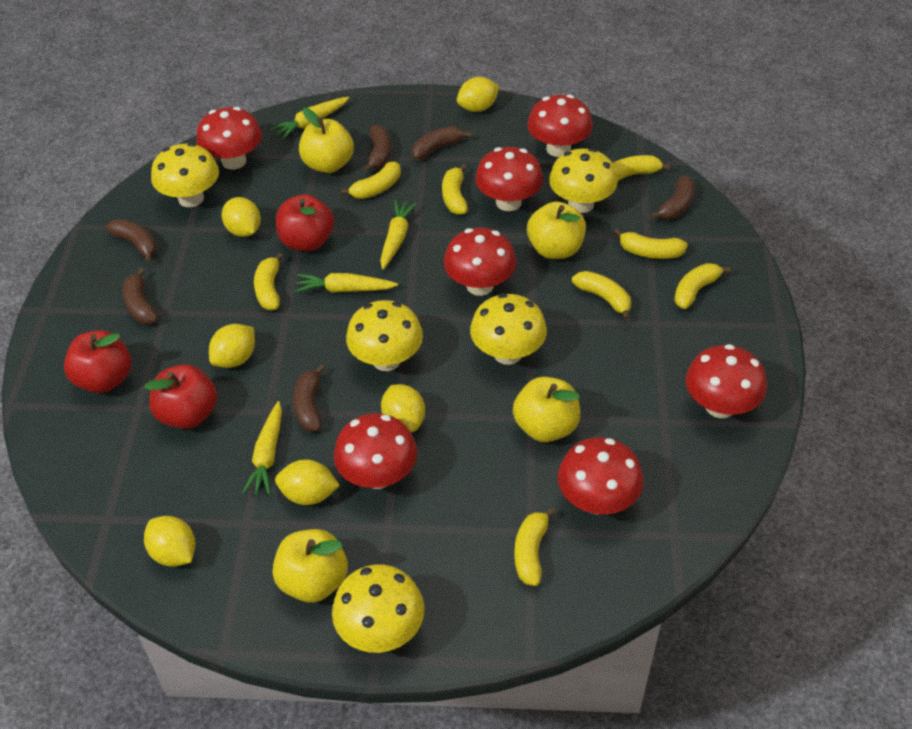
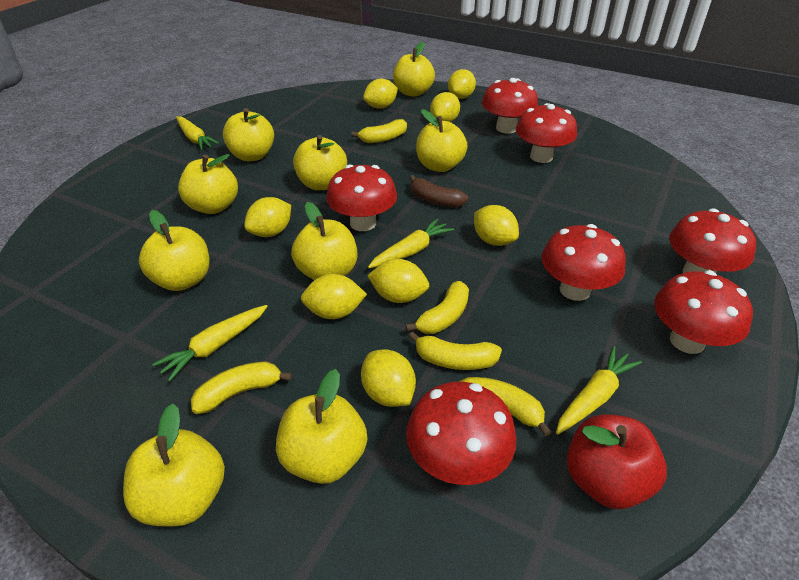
brown banana: 6 -> 1
red apple: 3 -> 1
yellow apple: 4 -> 9
yellow banana: 8 -> 5
yellow lemon: 6 -> 8
yellow mushroom: 5 -> 0

